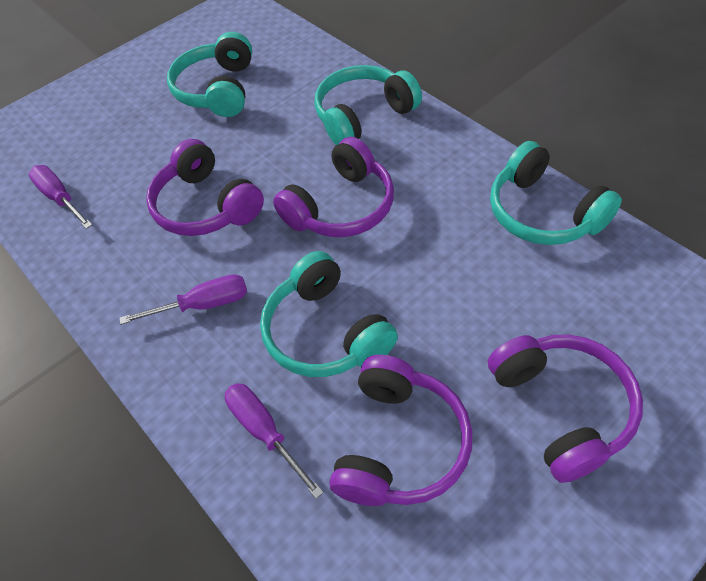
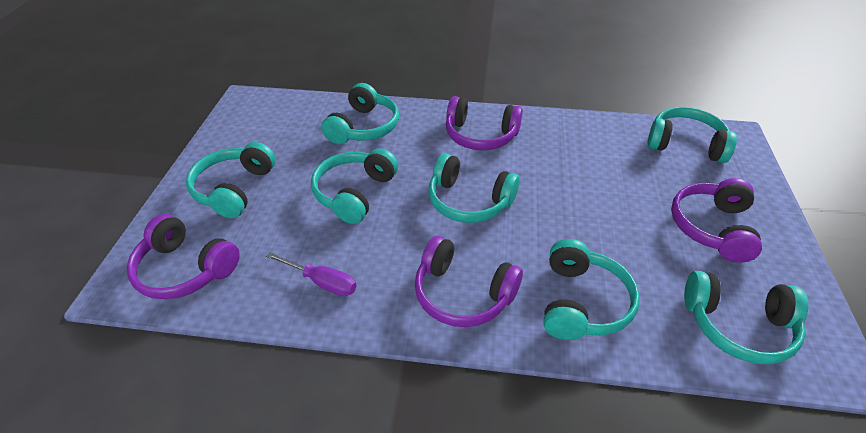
purple screwdriver: 3 -> 1
turquoise headphones: 4 -> 7

